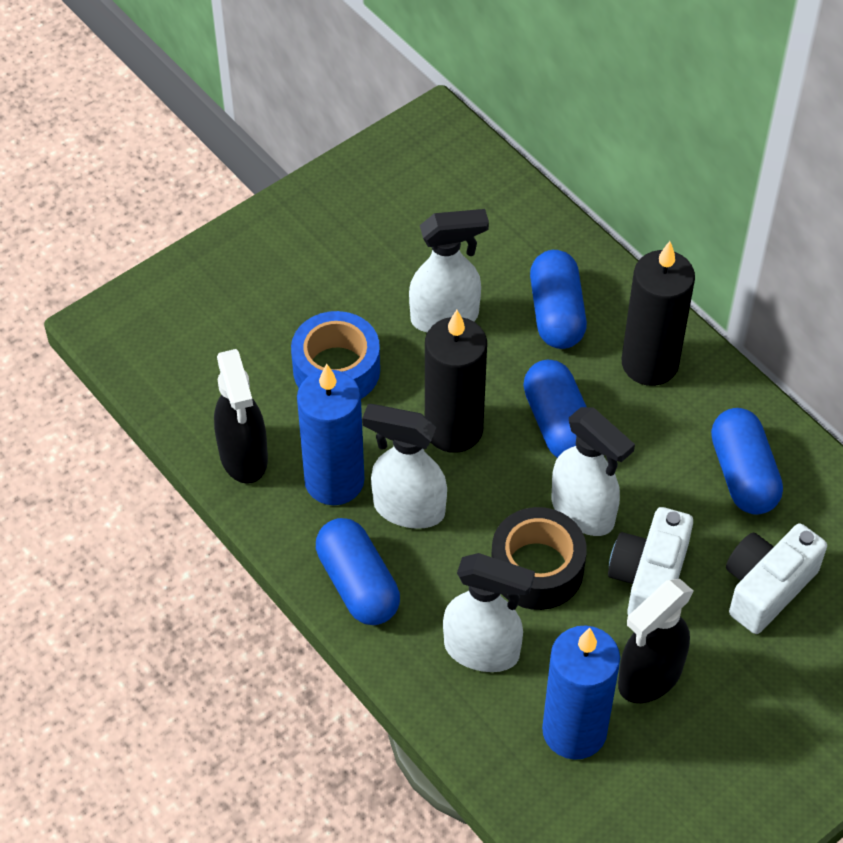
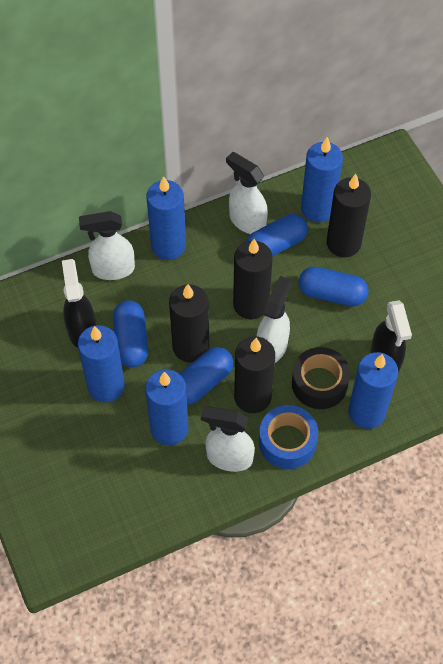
black candle: 2 -> 4
blue candle: 2 -> 5
white camera: 2 -> 0

